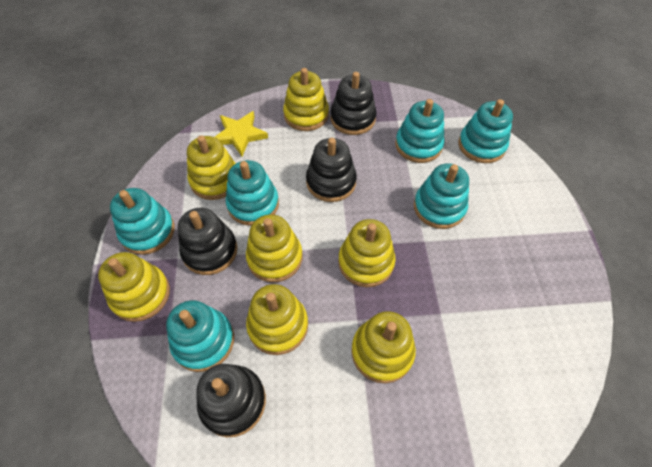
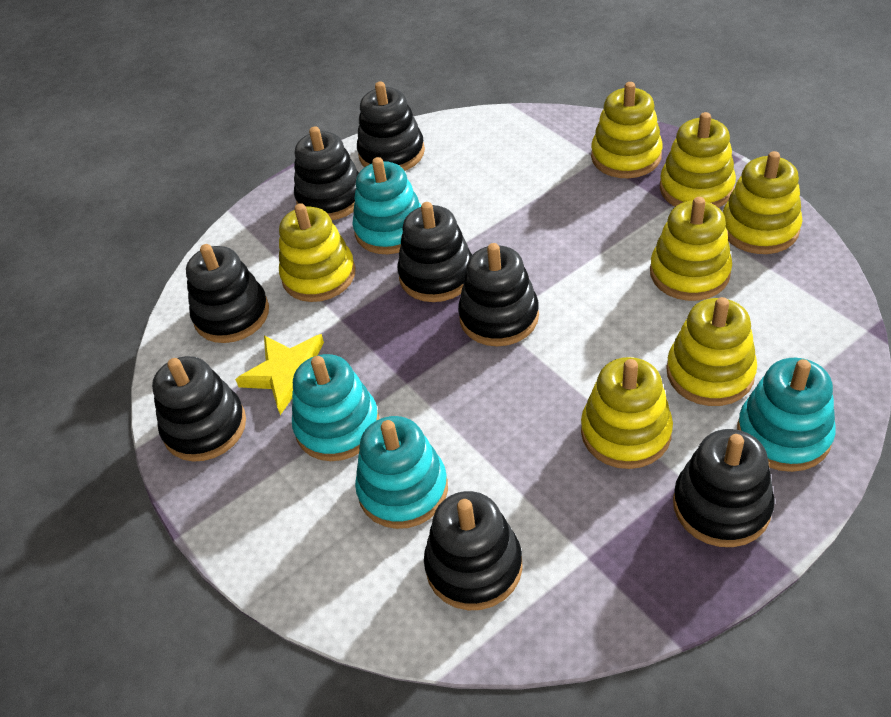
black stacking toy: 4 -> 8
turquoise stacking toy: 6 -> 4

